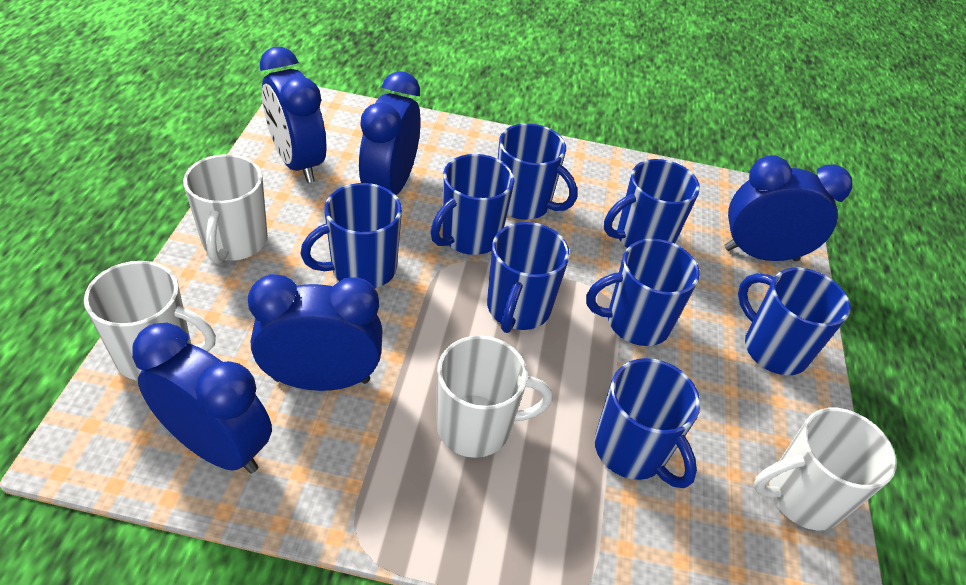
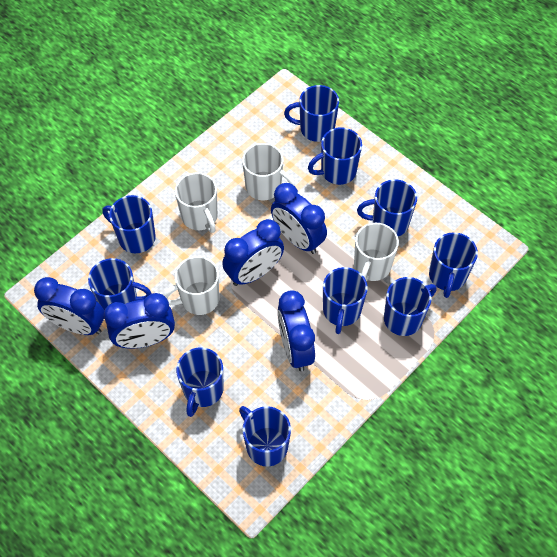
blue mug: 8 -> 10

